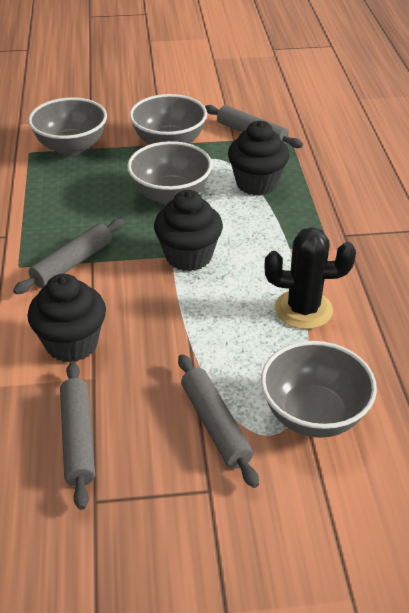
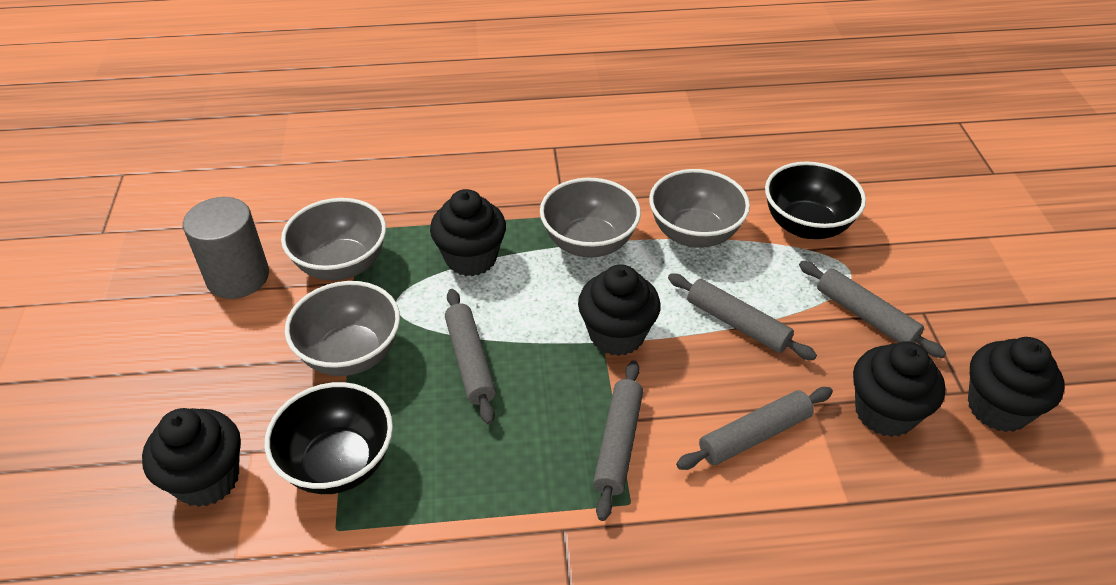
black bowl: 0 -> 2
black cactus: 1 -> 0
black cupcake: 3 -> 5
grey cylinder: 0 -> 1
grey rolling pin: 4 -> 5

